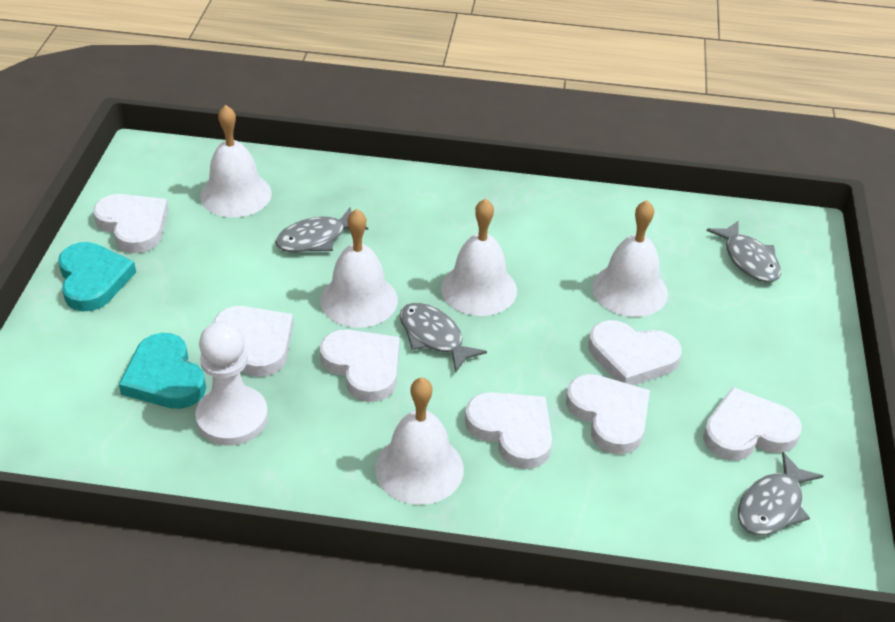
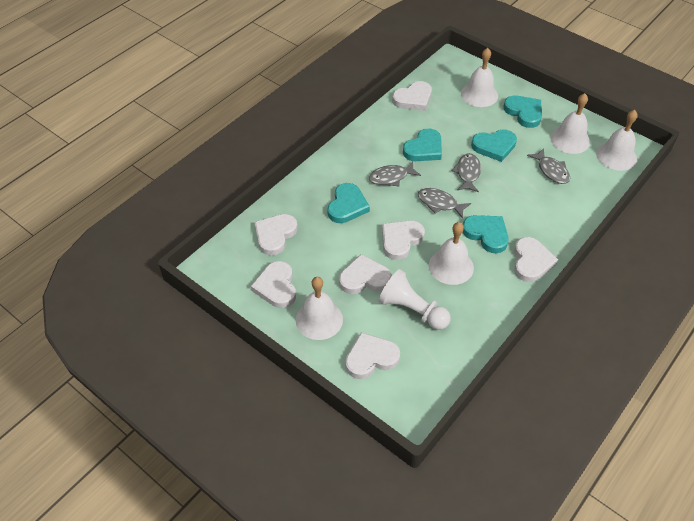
turquoise heart: 2 -> 5

